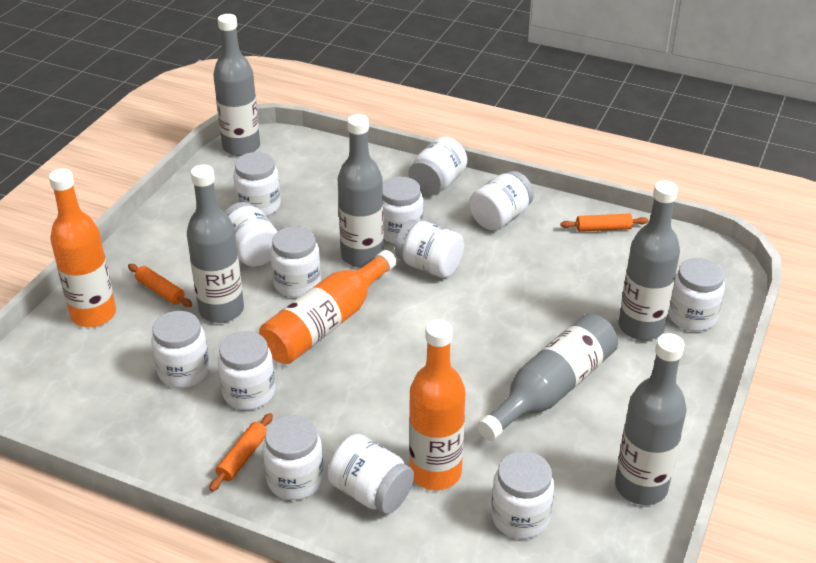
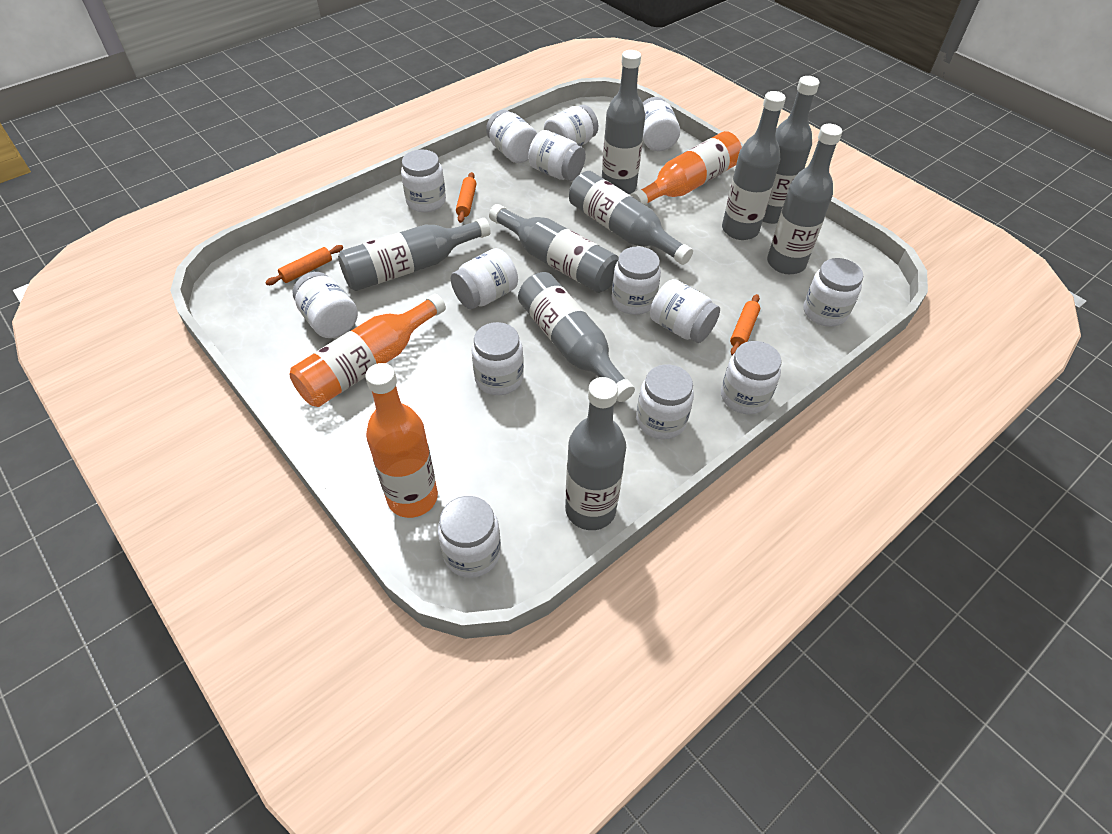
grey bottle: 6 -> 9
white jar: 13 -> 14

